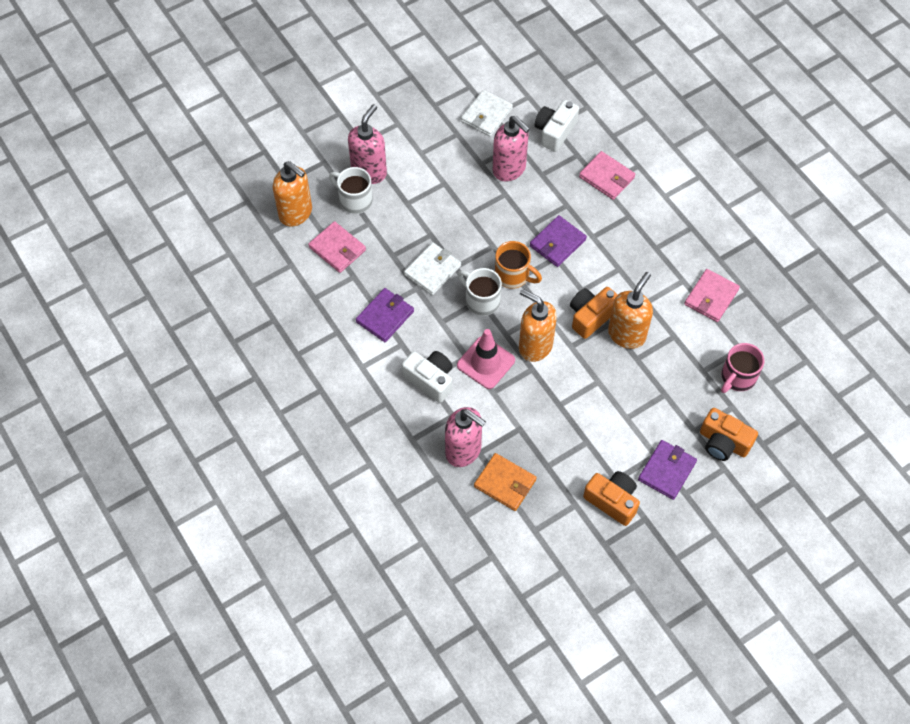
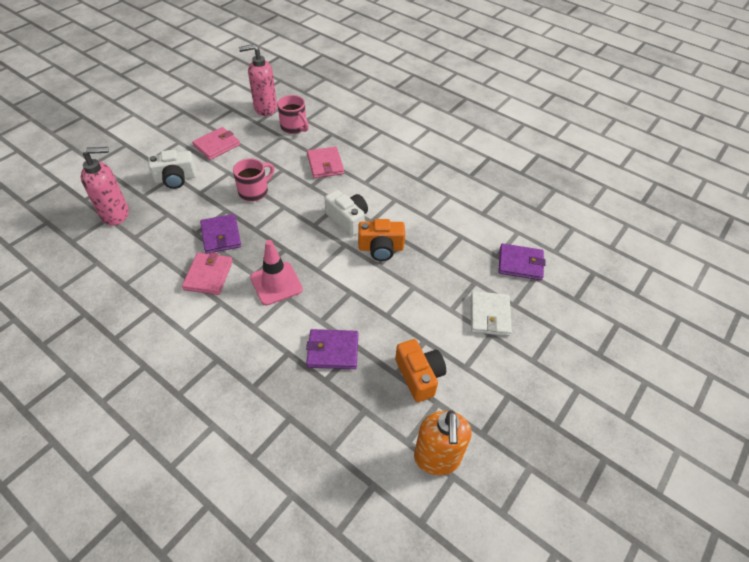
orange camera: 3 -> 2
orange mug: 1 -> 0
orange soap dispenser: 3 -> 1
orange wallet: 1 -> 0
pink mug: 1 -> 2
pink soap dispenser: 3 -> 2
white mug: 2 -> 0
white wallet: 2 -> 1

